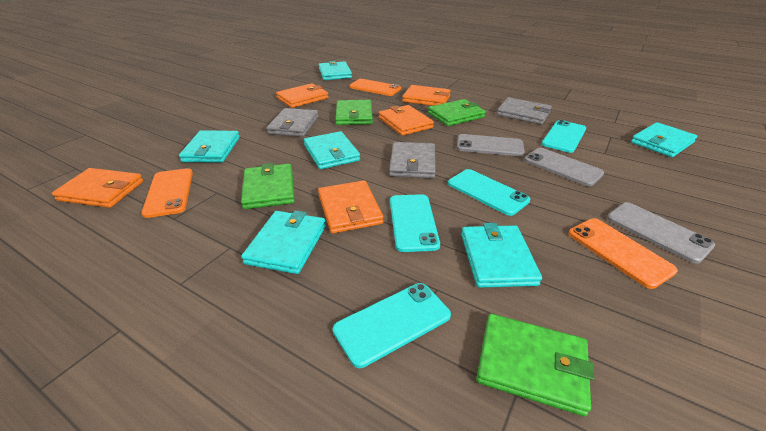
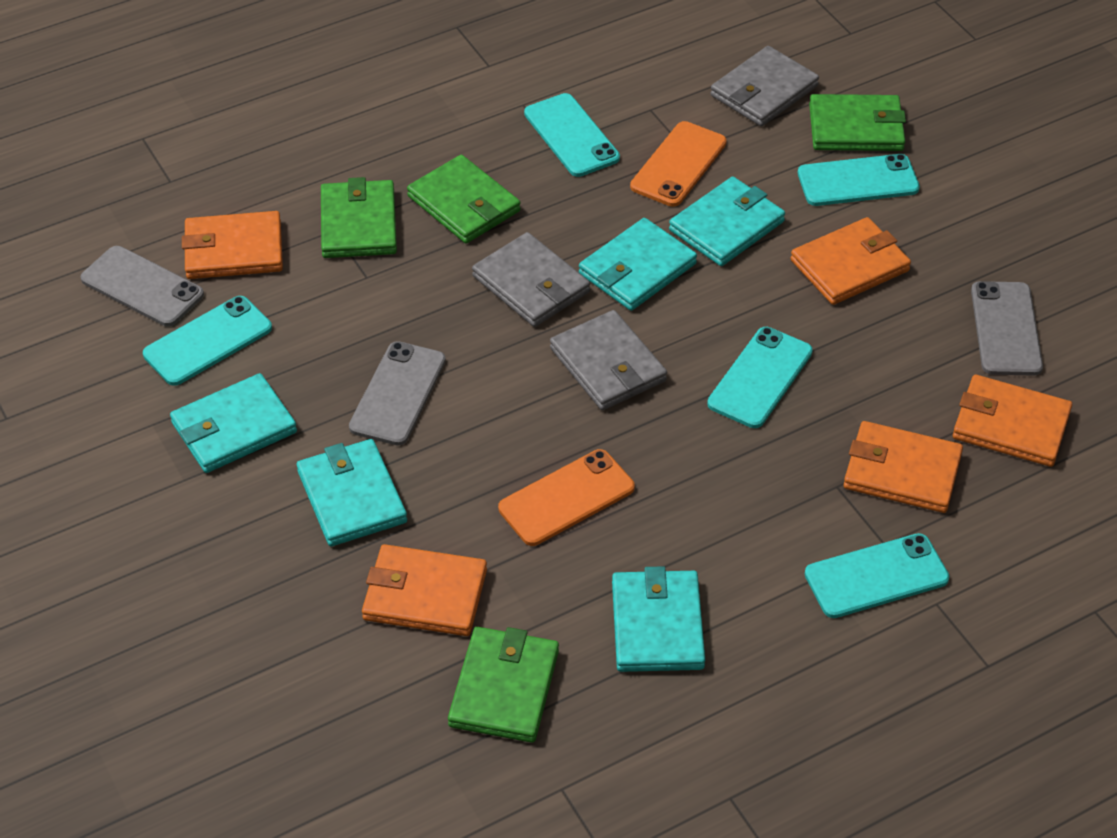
orange phone: 3 -> 2
turquoise phone: 4 -> 5
turquoise wallet: 6 -> 5

